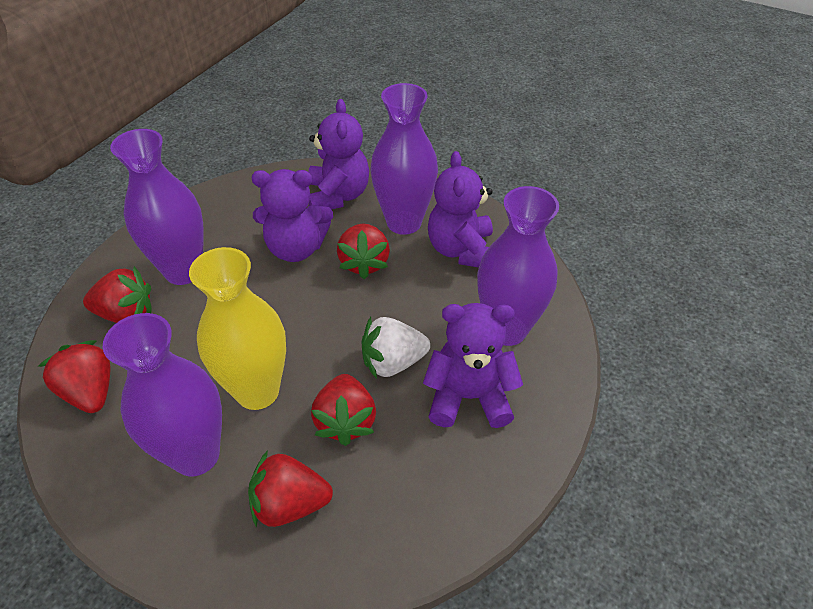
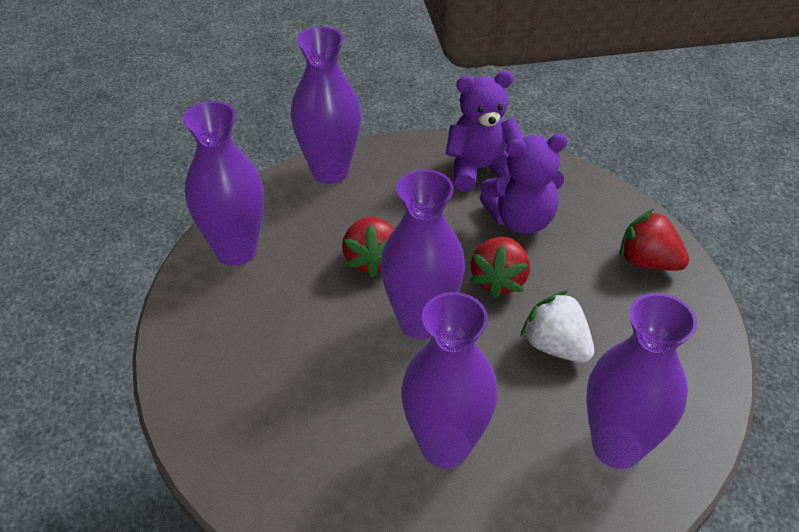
purple teddy bear: 4 -> 2
purple vase: 4 -> 5
red strawberry: 5 -> 3
yellow vase: 1 -> 0

